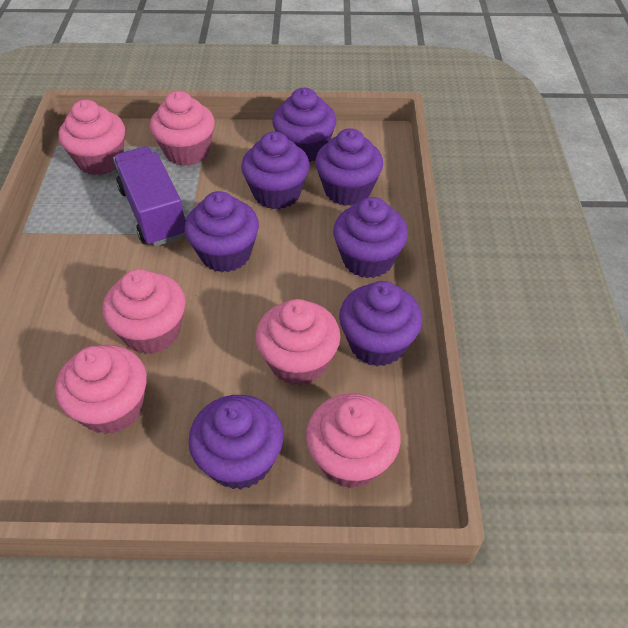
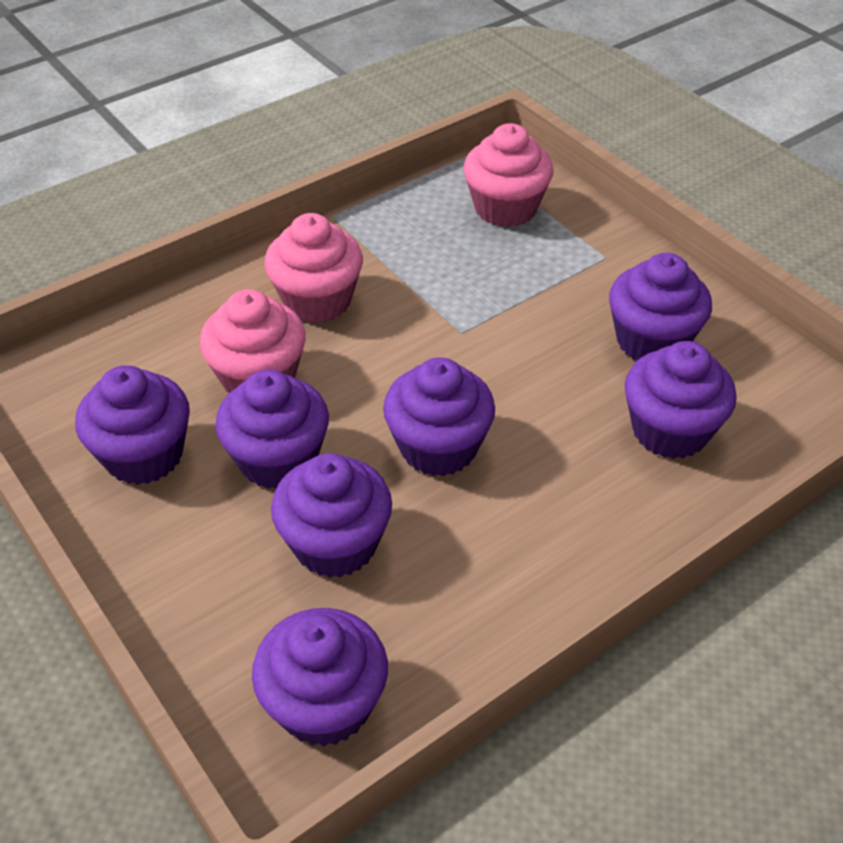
pink cupcake: 6 -> 3
purple truck: 1 -> 0

